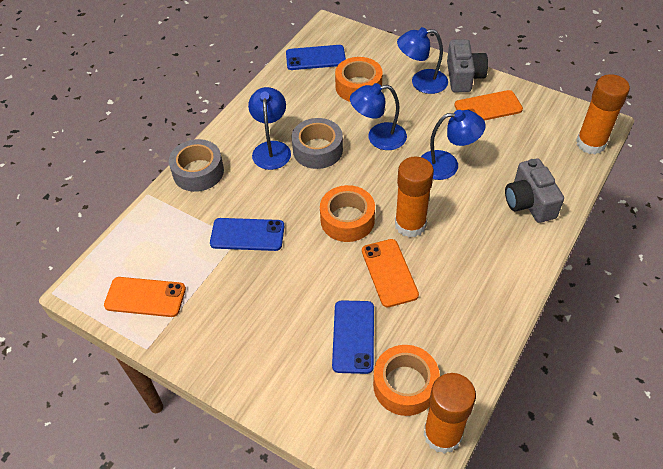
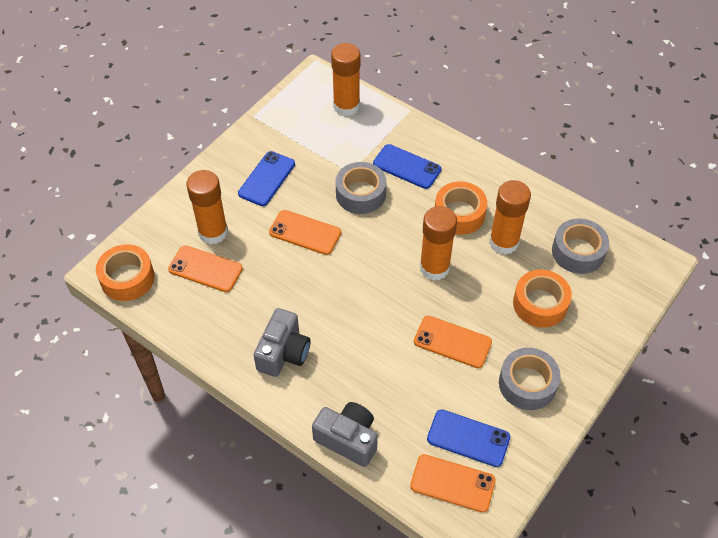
blue lamp: 4 -> 0
grey tape: 2 -> 3
orange glue stick: 3 -> 4
orange phone: 3 -> 4

